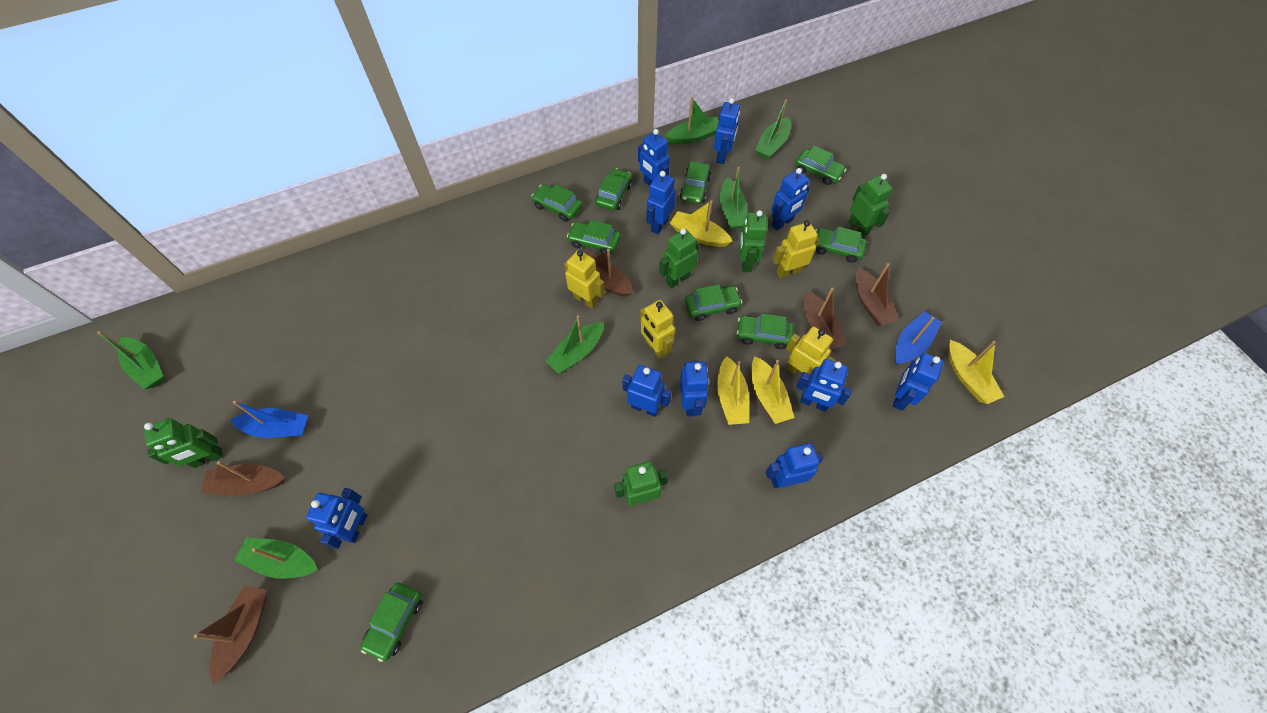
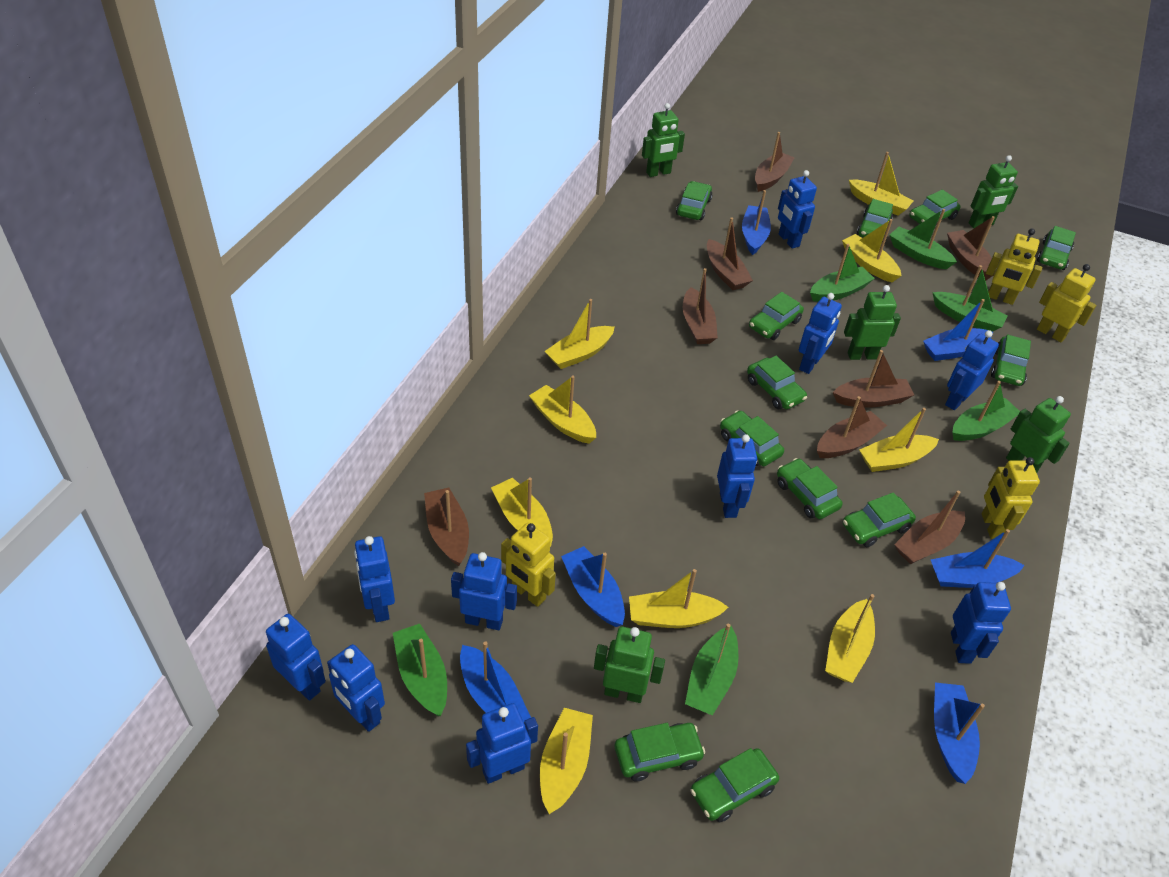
blue boat: 2 -> 6
brown boat: 5 -> 8
green car: 9 -> 12
yellow boat: 4 -> 9

